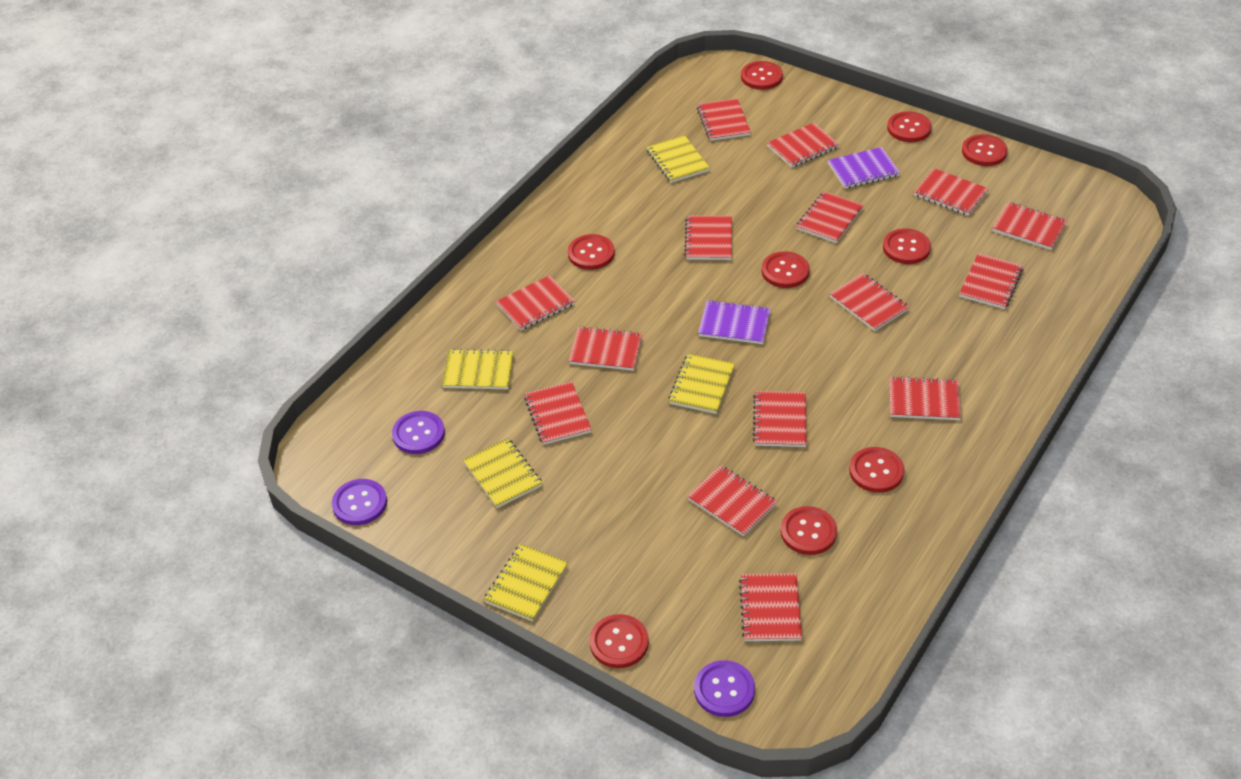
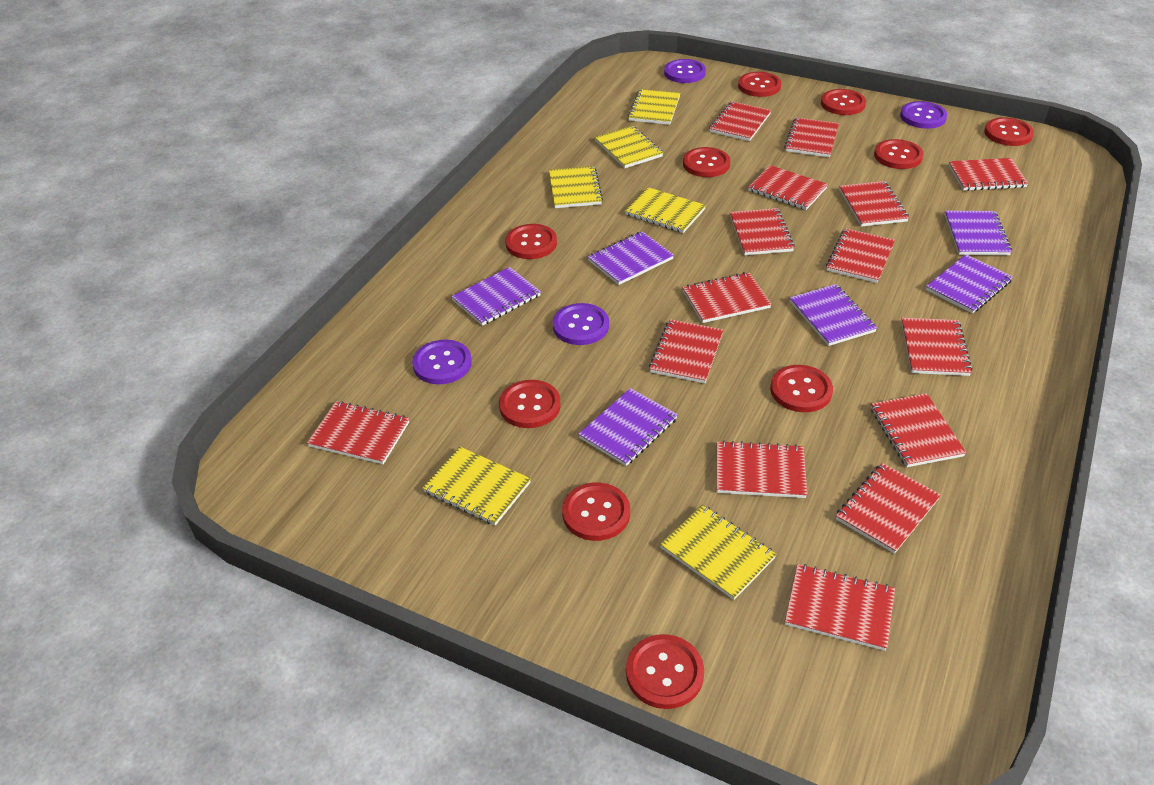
purple button: 3 -> 4
purple notebook: 2 -> 6
red button: 9 -> 10
yellow notebook: 5 -> 6

